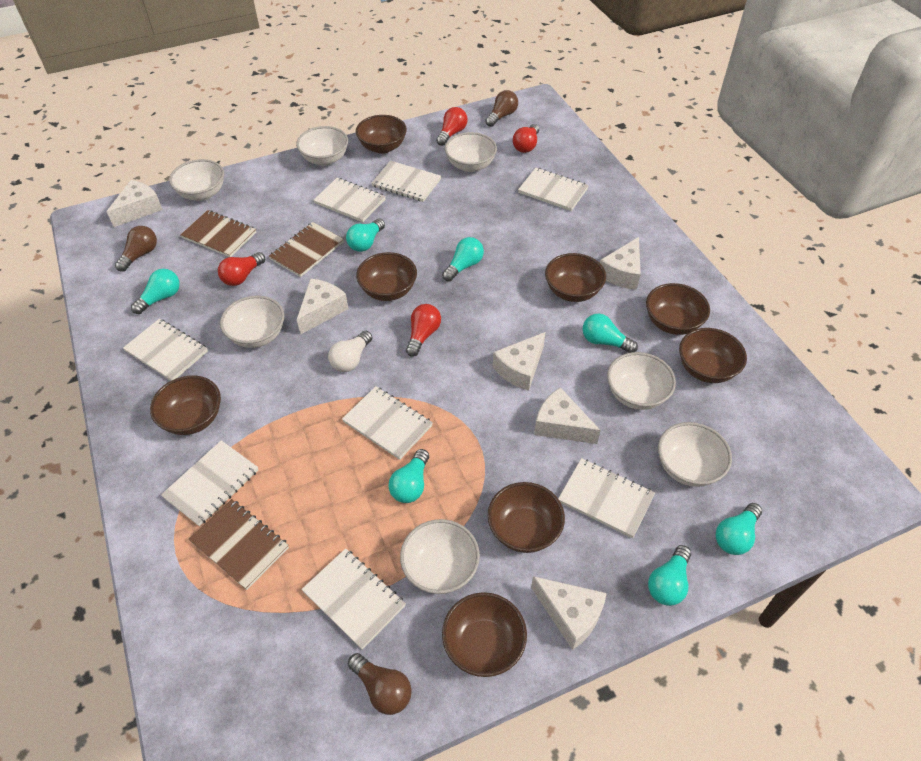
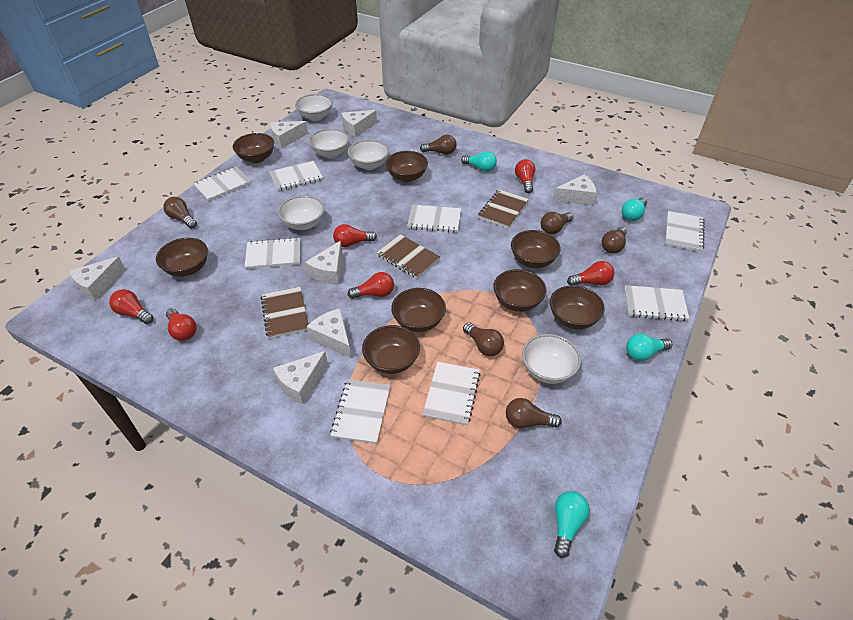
brown light bulb: 3 -> 6
red light bulb: 4 -> 6
turquoise light bulb: 7 -> 4
white bowl: 7 -> 5
white cheese: 6 -> 7
white light bulb: 1 -> 0

